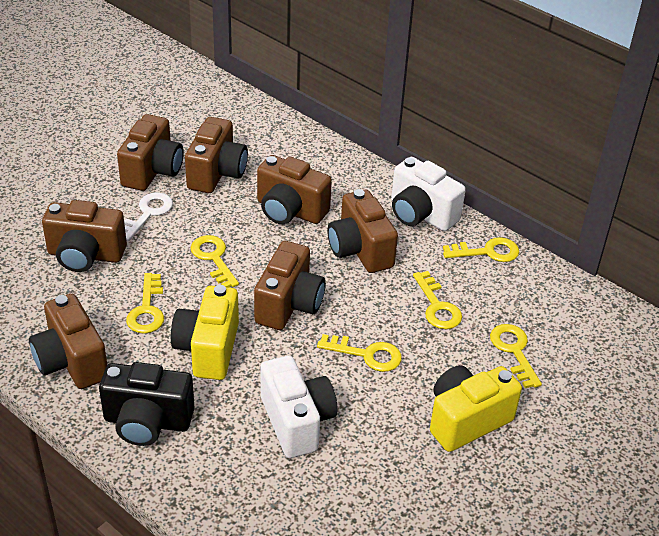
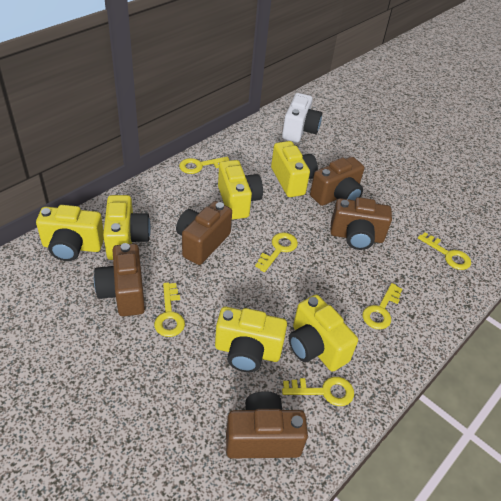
black camera: 1 -> 0
brown camera: 7 -> 5
white camera: 2 -> 1
white key: 1 -> 0
yellow camera: 2 -> 6

